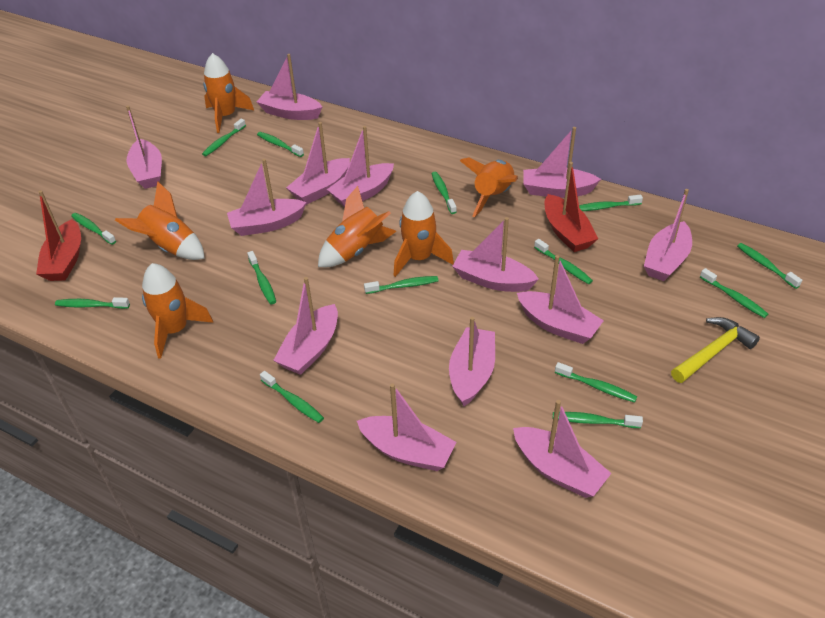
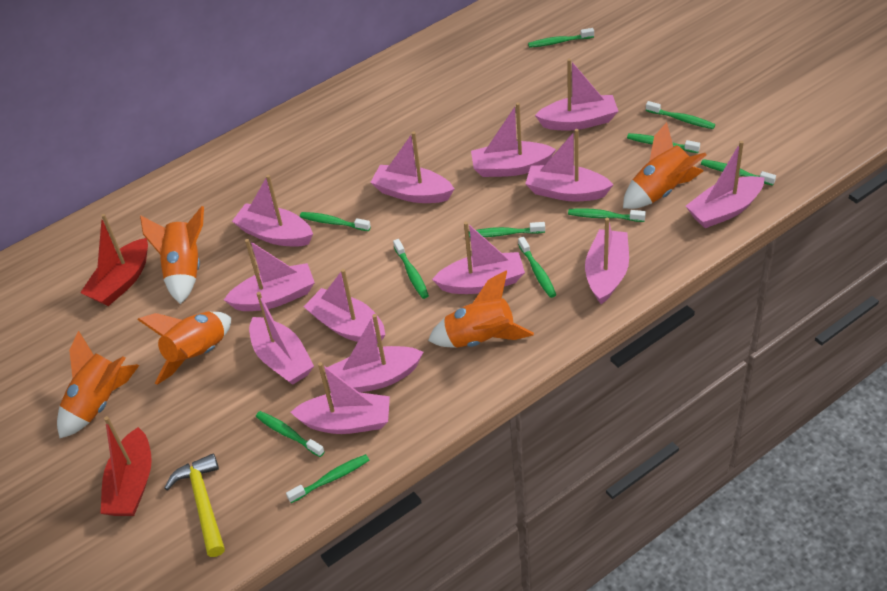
green toothbrush: 14 -> 11
orange rocket: 6 -> 5

